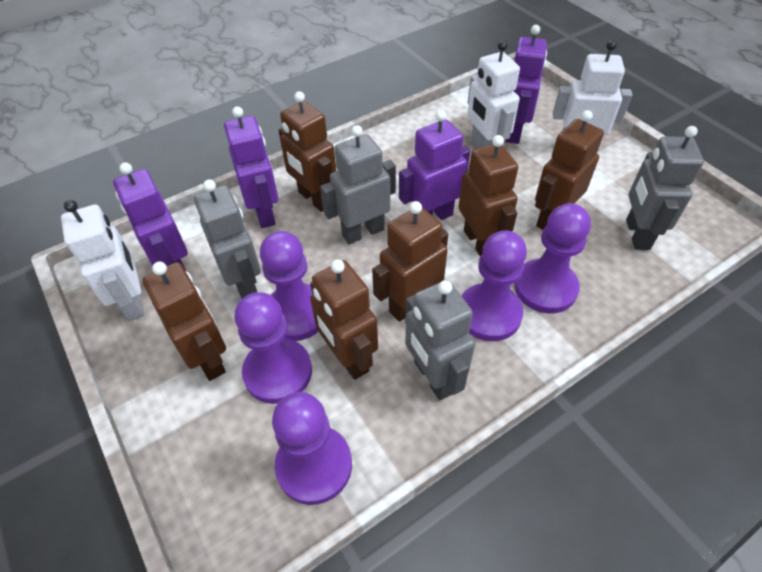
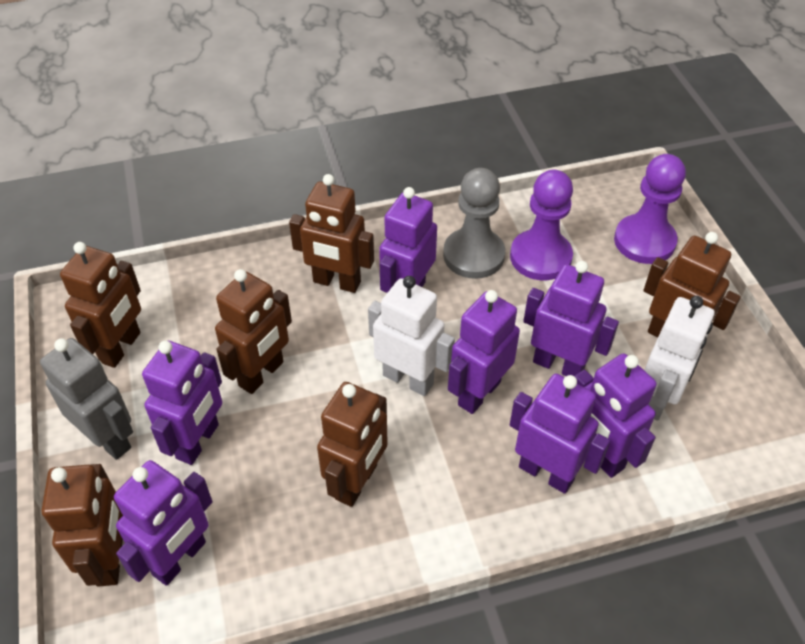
grey pawn: 0 -> 1
grey robot: 4 -> 1
purple pawn: 5 -> 2
purple robot: 4 -> 7
white robot: 3 -> 2

